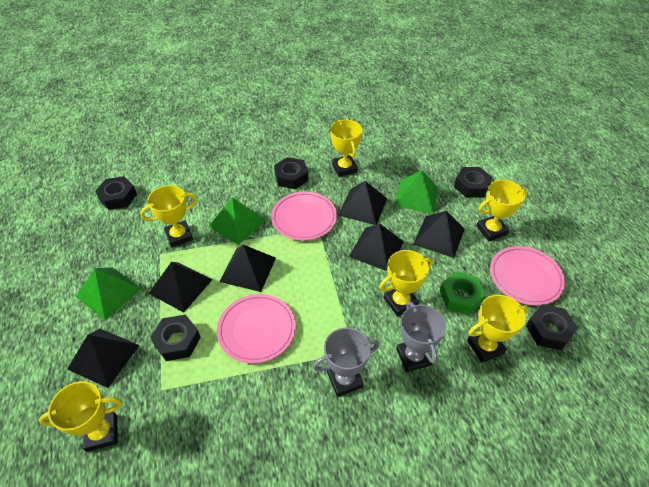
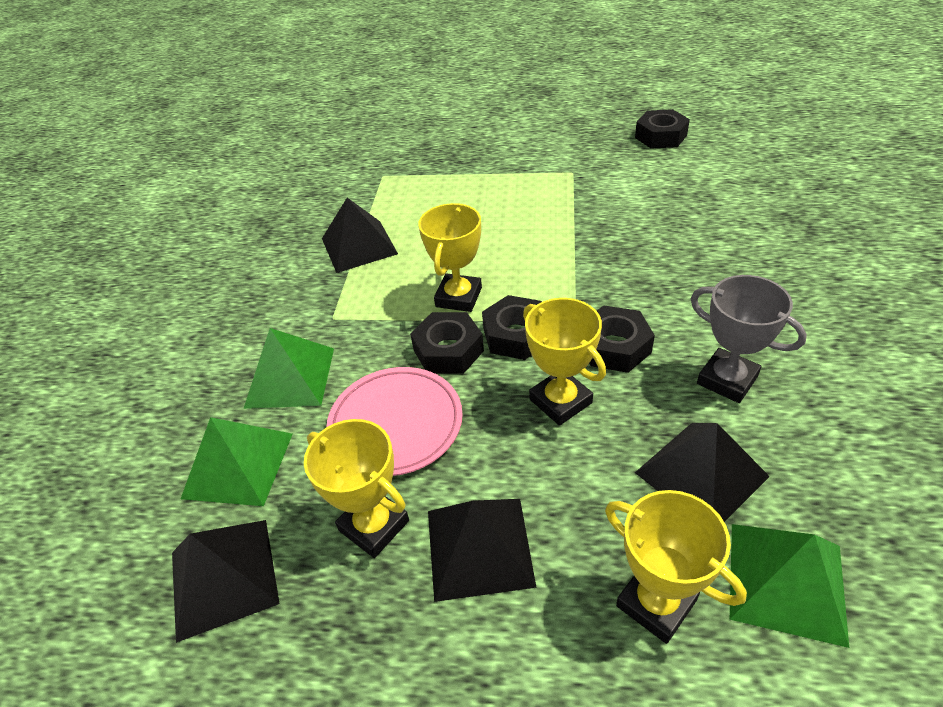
black nut: 5 -> 4
black pyramid: 6 -> 4
green nut: 1 -> 0
grey trophy: 2 -> 1
pink plate: 3 -> 1
yellow trophy: 6 -> 4

